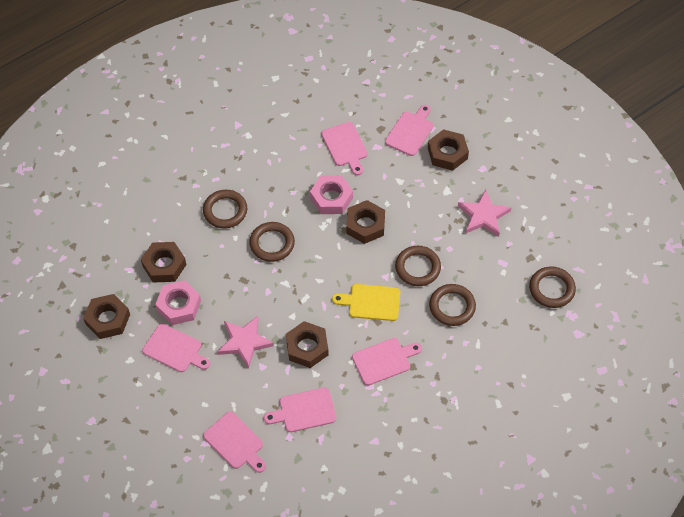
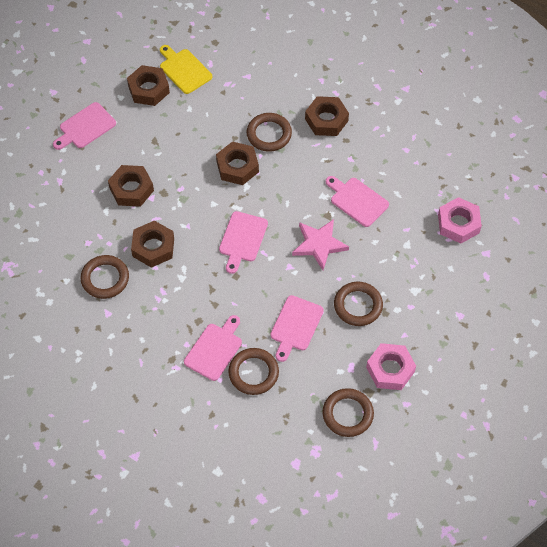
pink cutting board: 6 -> 5
pink star: 2 -> 1

